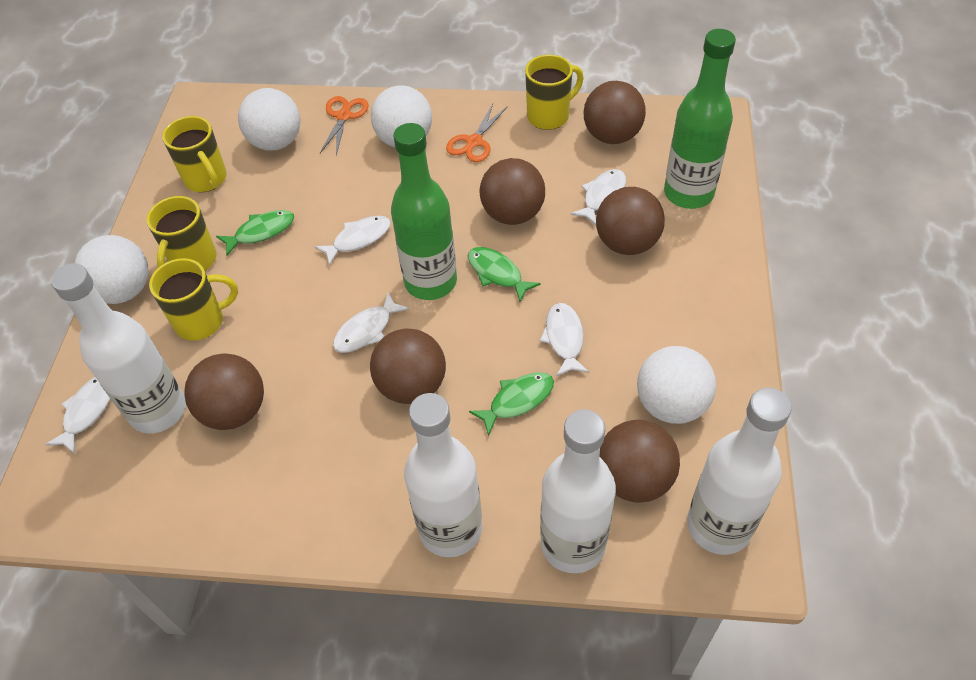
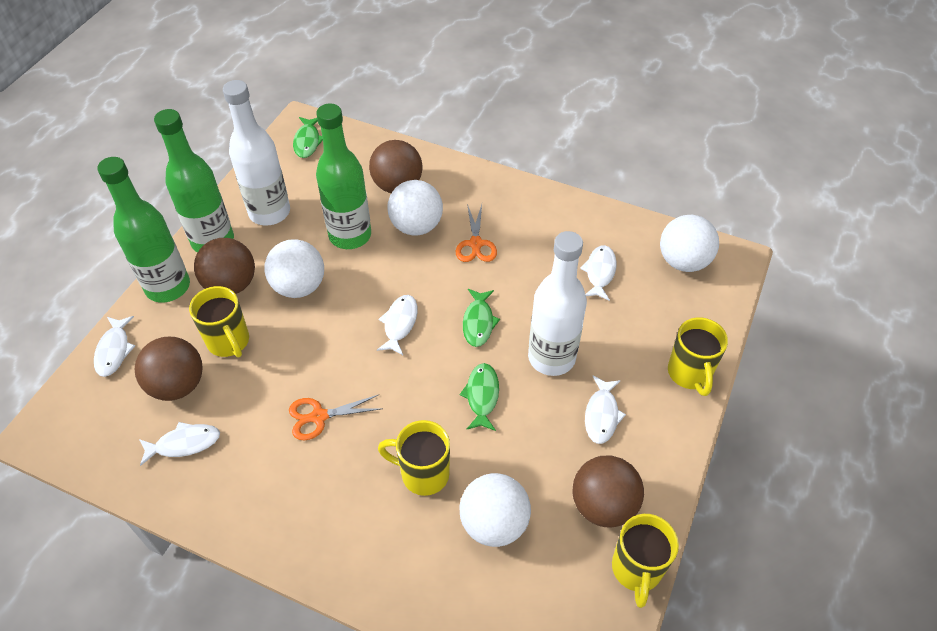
brown ball: 6 -> 4
green bottle: 2 -> 3
white bottle: 4 -> 2

